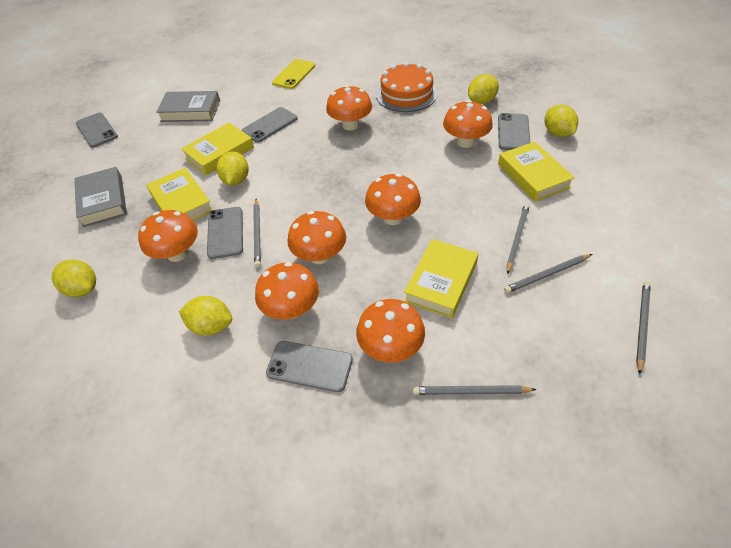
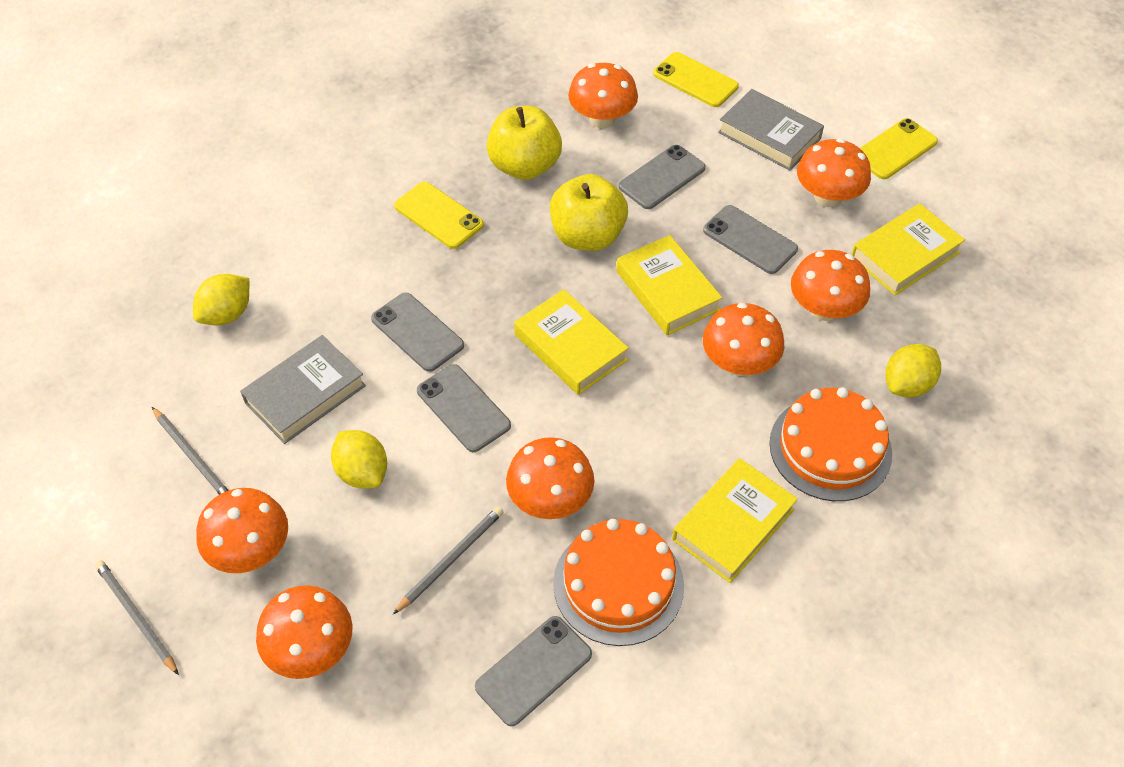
grey pencil: 5 -> 3
orange cake: 1 -> 2
yellow apple: 0 -> 2
yellow lemon: 5 -> 3
yellow phone: 1 -> 3

